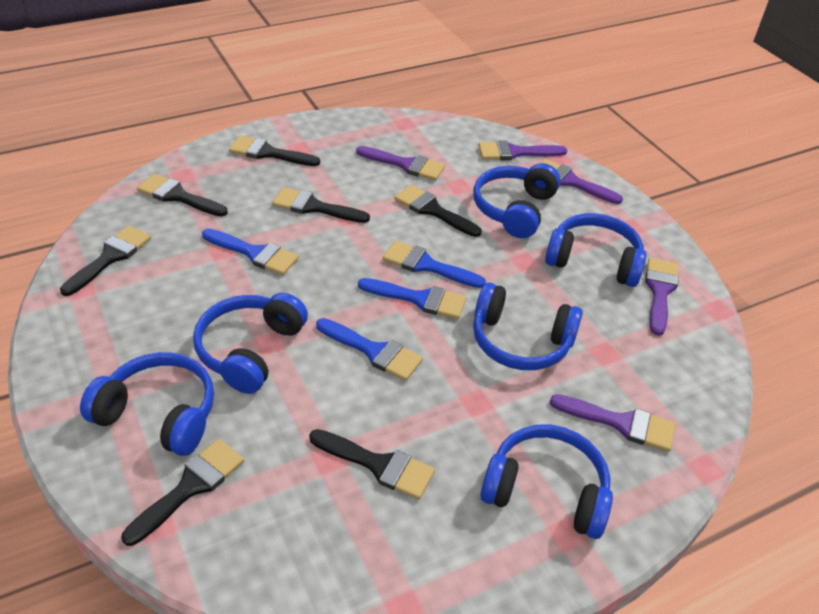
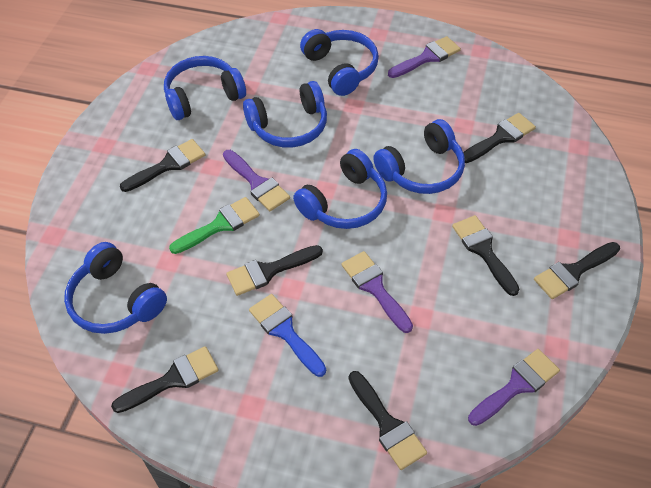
blue brush: 4 -> 1
green brush: 0 -> 1
purple brush: 5 -> 4

